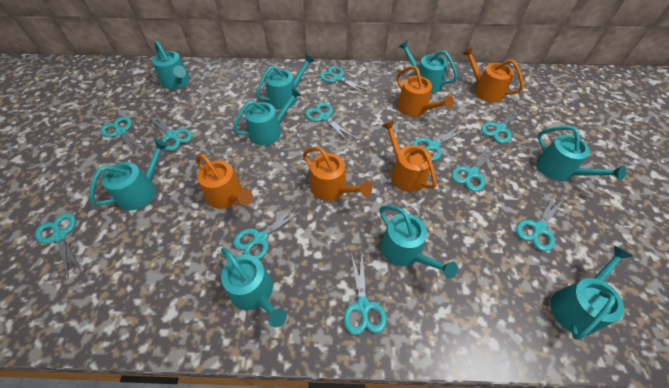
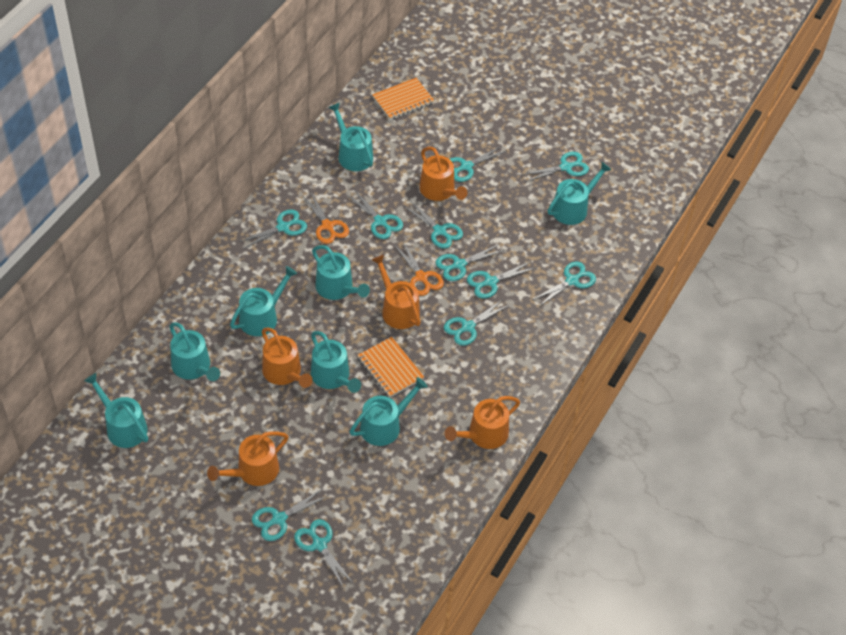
orange notebook: 0 -> 2
orange scissors: 0 -> 2
turquoise watering can: 9 -> 8

